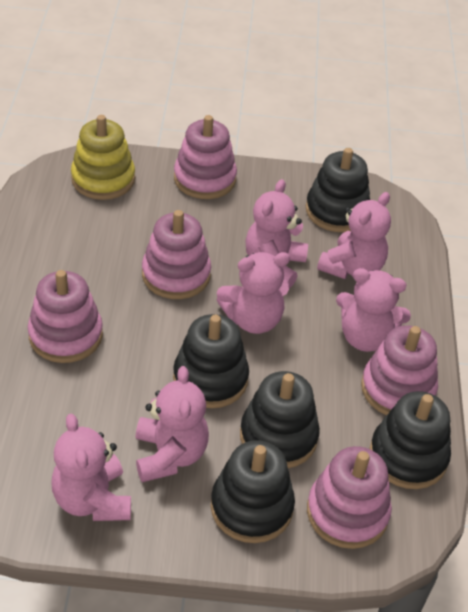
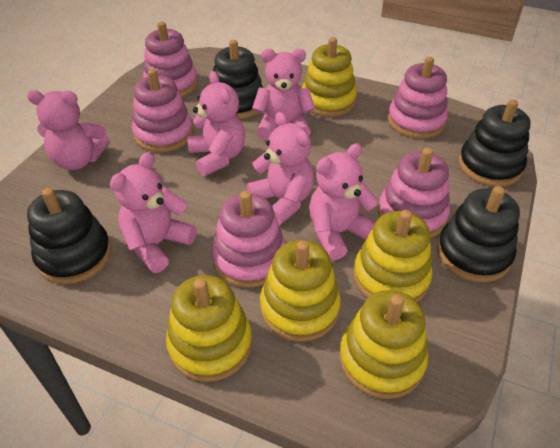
black stacking toy: 5 -> 4
yellow stacking toy: 1 -> 5

